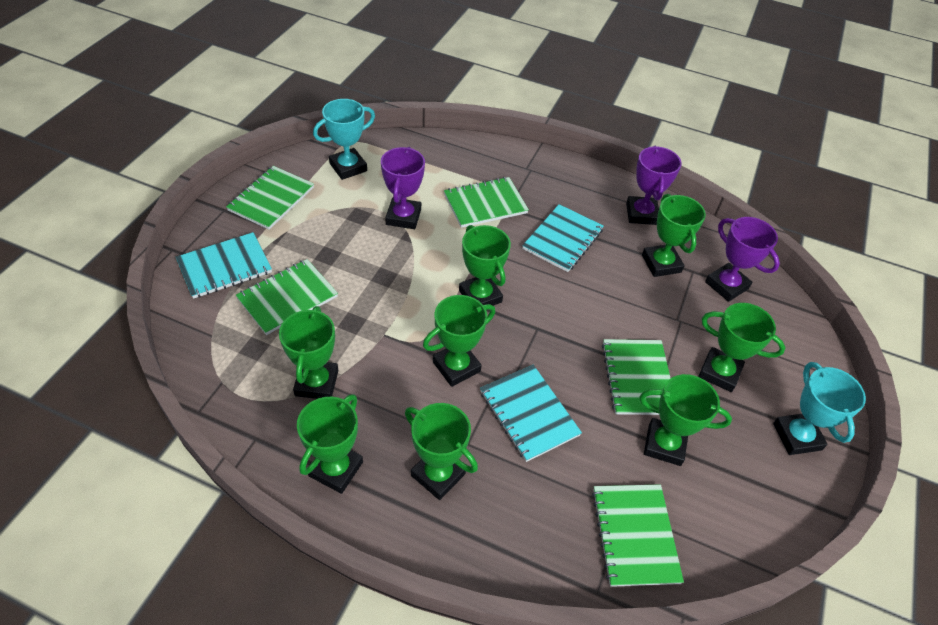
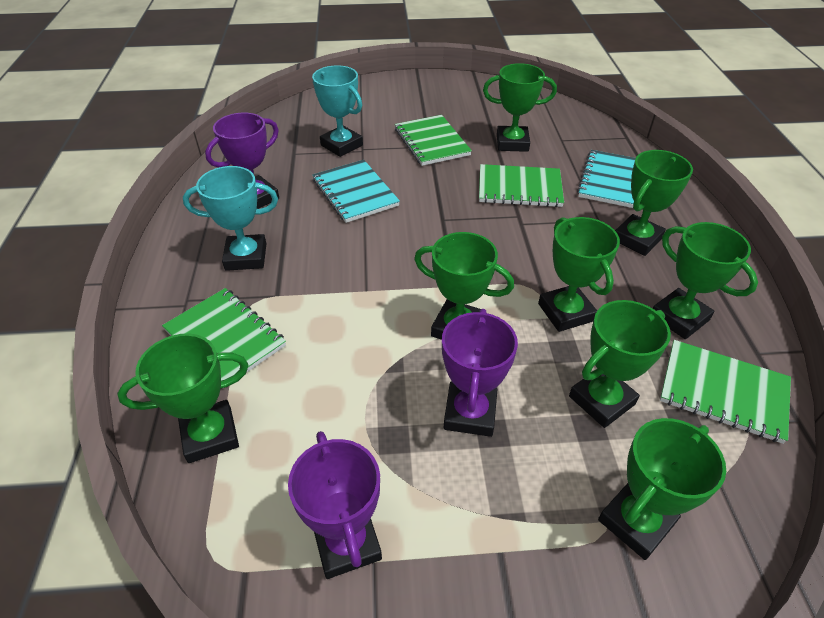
green notebook: 5 -> 4
turquoise notebook: 3 -> 2

